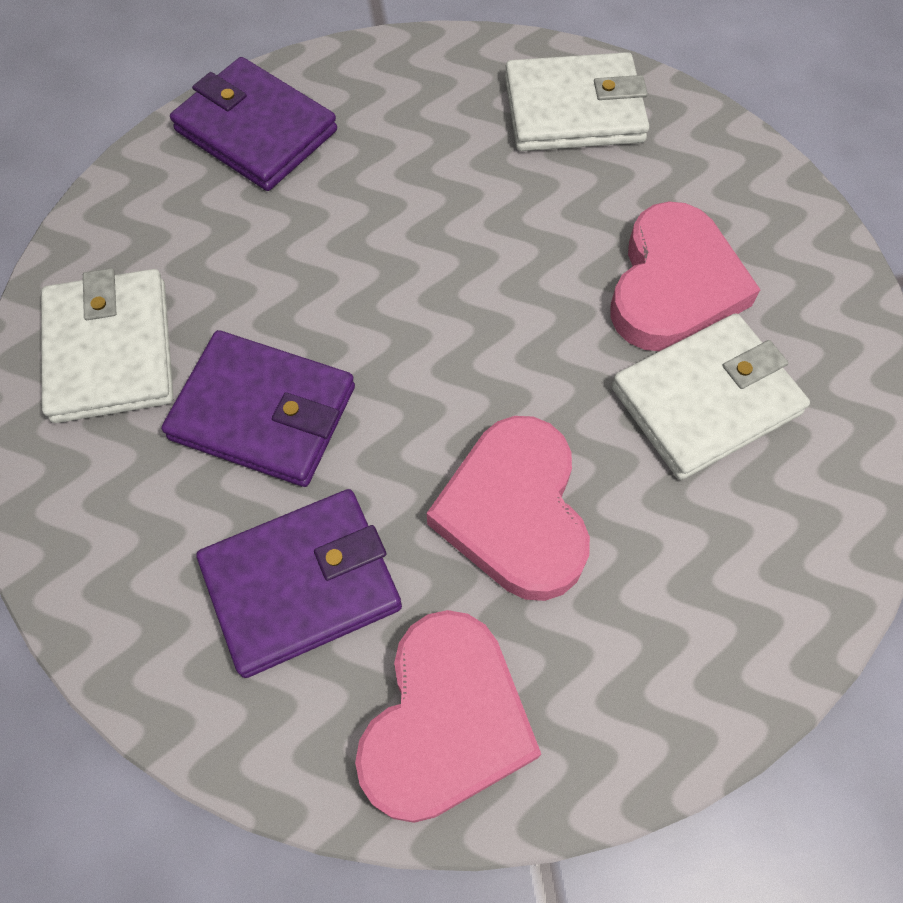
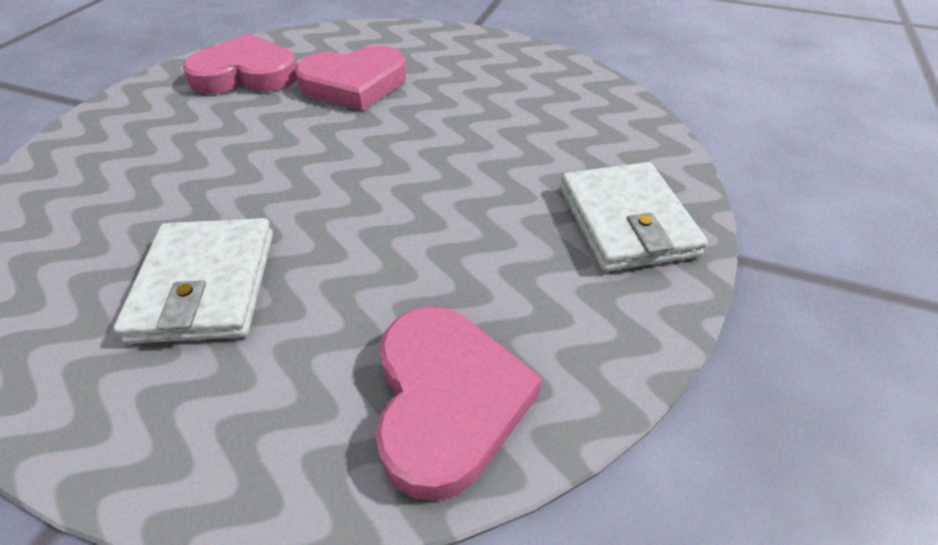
purple wallet: 3 -> 0
white wallet: 3 -> 2

